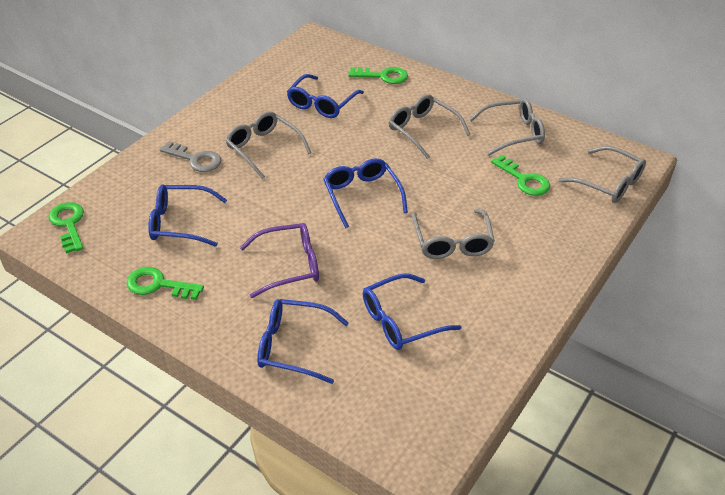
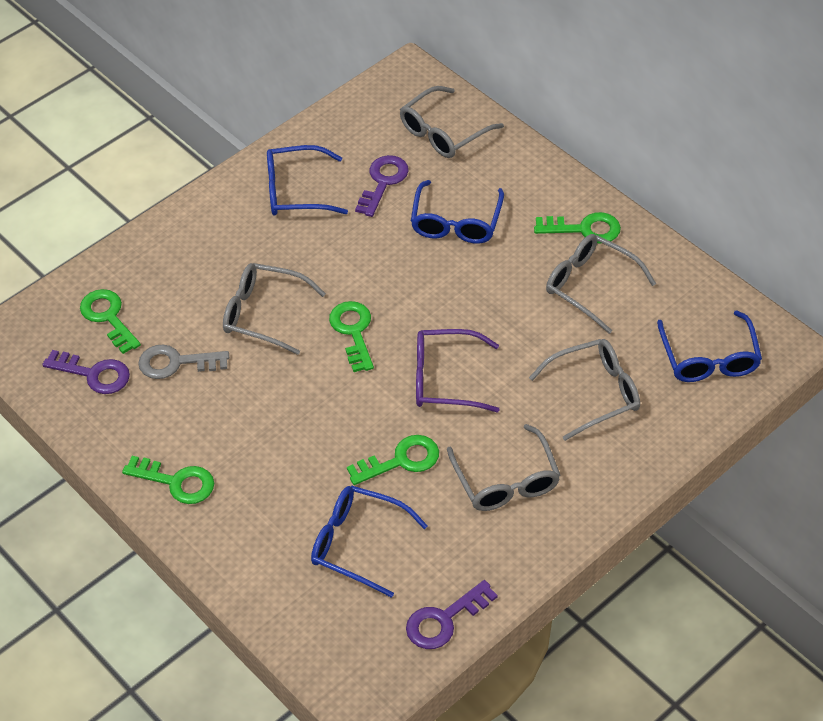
blue glasses: 5 -> 4
green key: 4 -> 5
purple key: 0 -> 3

